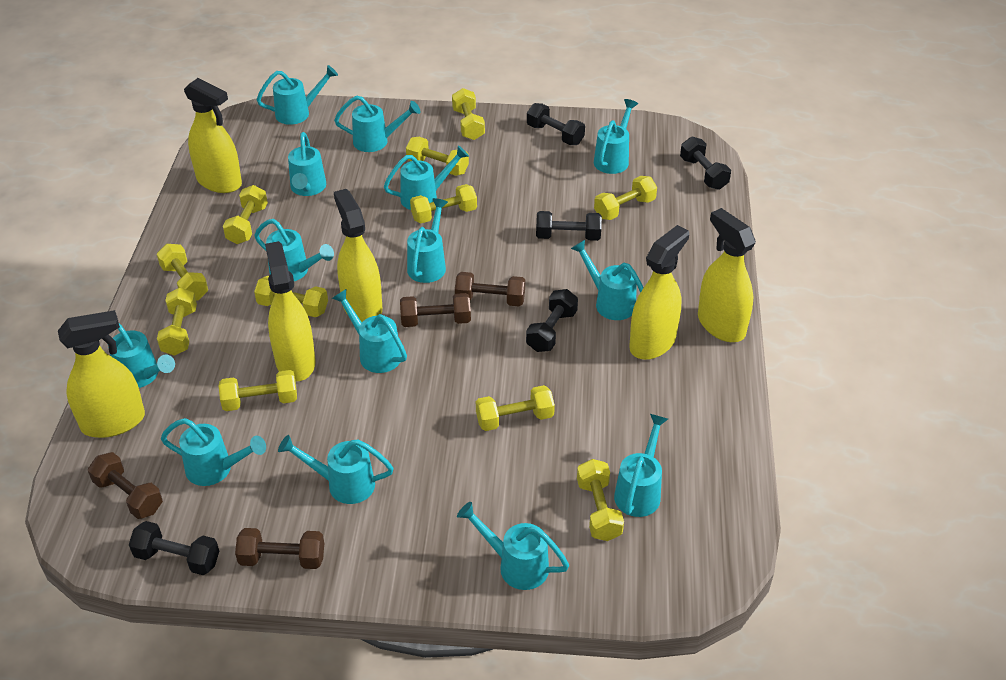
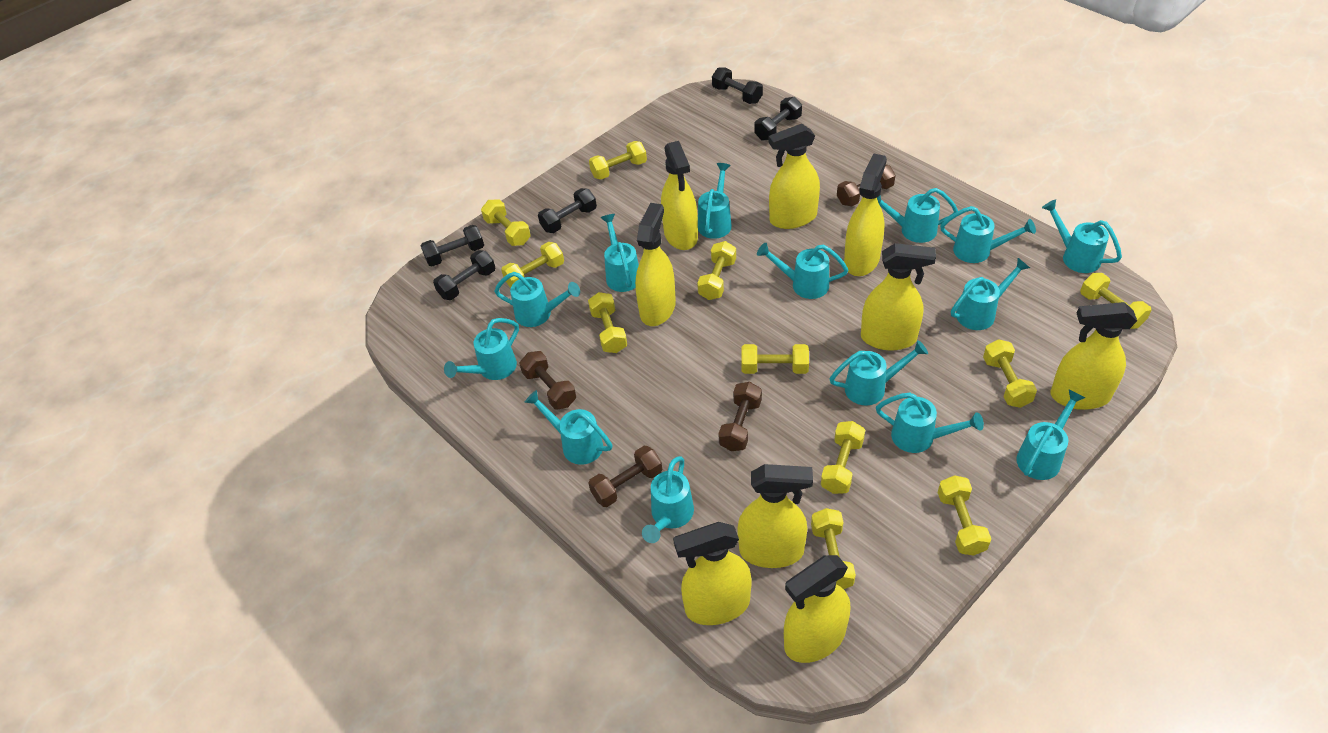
yellow spray bottle: 6 -> 9

